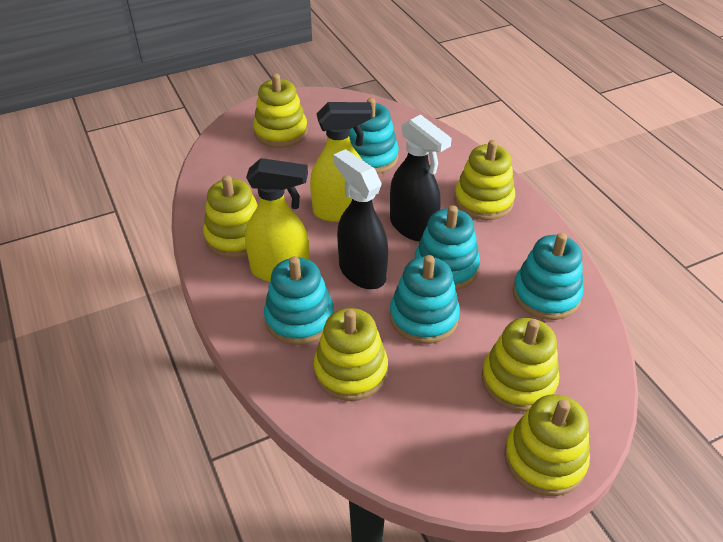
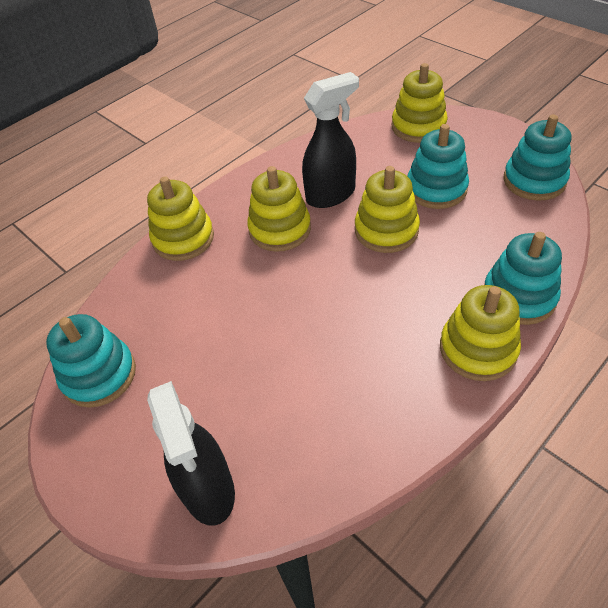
turquoise stacking toy: 5 -> 4
yellow spray bottle: 2 -> 0
yellow stacking toy: 6 -> 5

